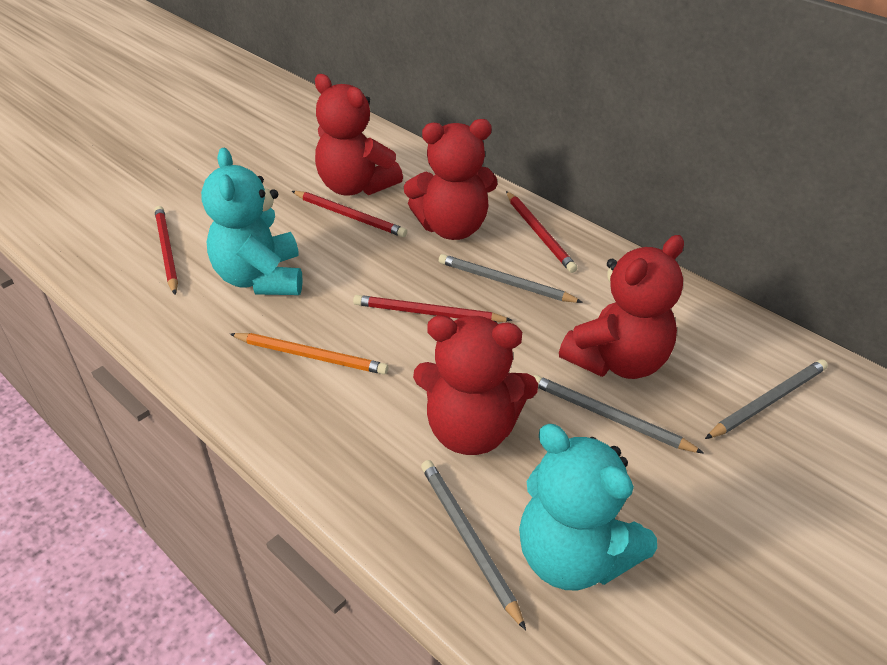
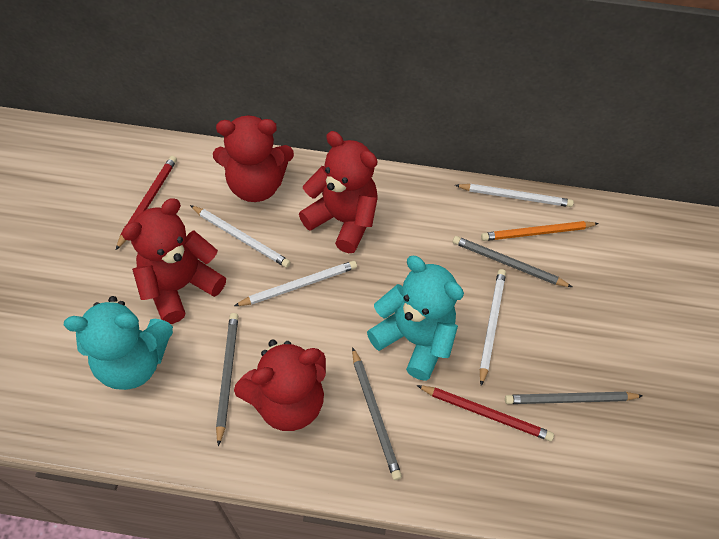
red pencil: 4 -> 2
white pencil: 0 -> 4

